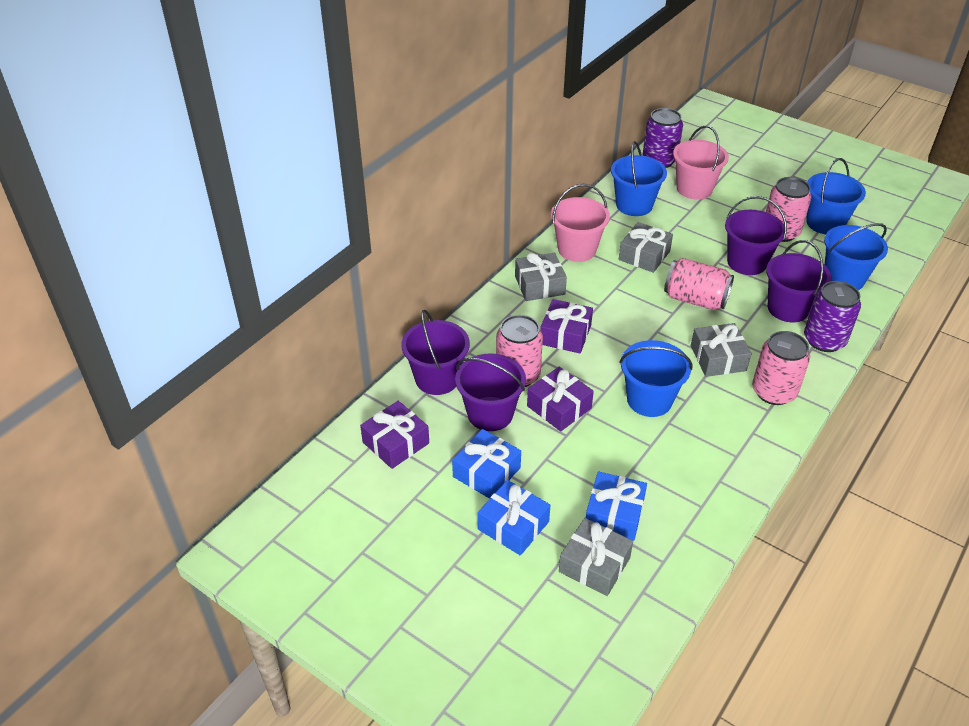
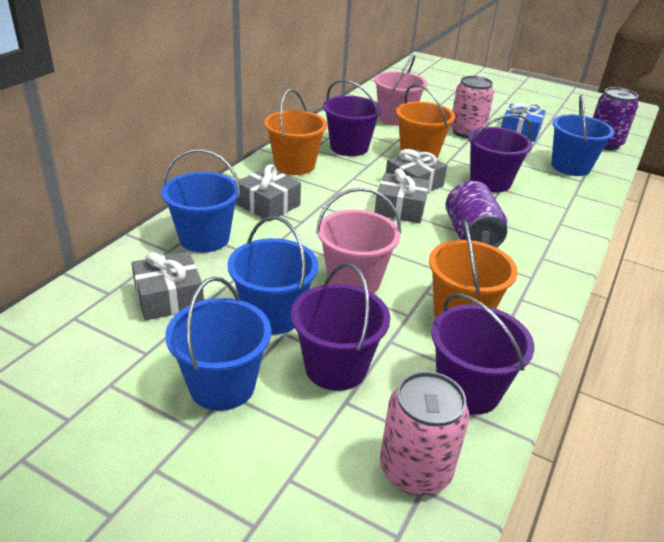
blue gift: 3 -> 1
orange bucket: 0 -> 3
pink can: 4 -> 2
purple gift: 3 -> 0

